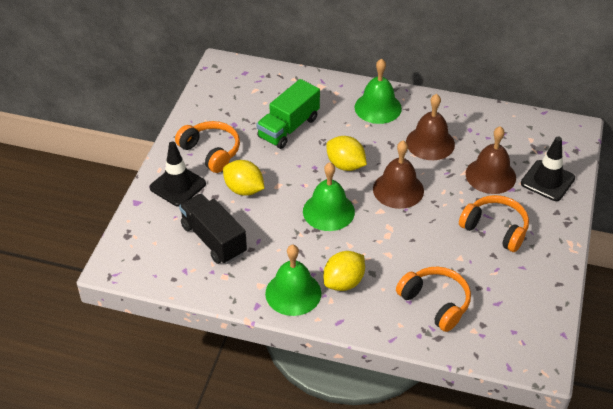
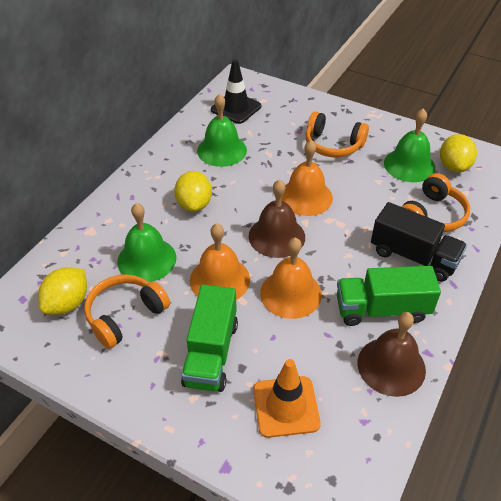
black traffic cone: 2 -> 1
brown bell: 3 -> 2
green truck: 1 -> 2
orange bell: 0 -> 3
orange traffic cone: 0 -> 1

